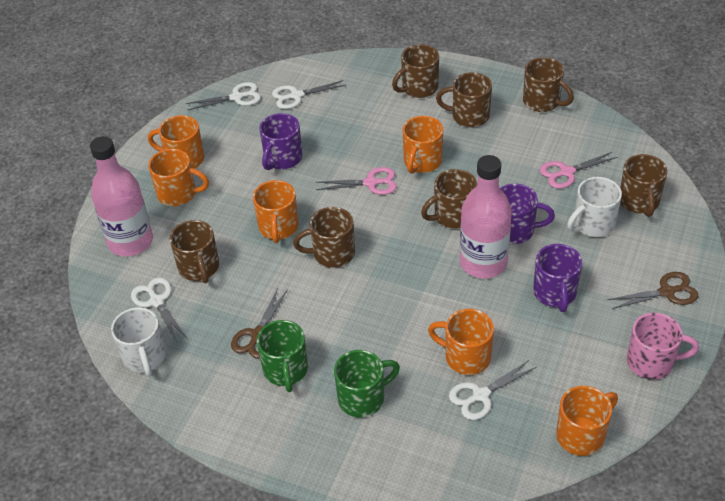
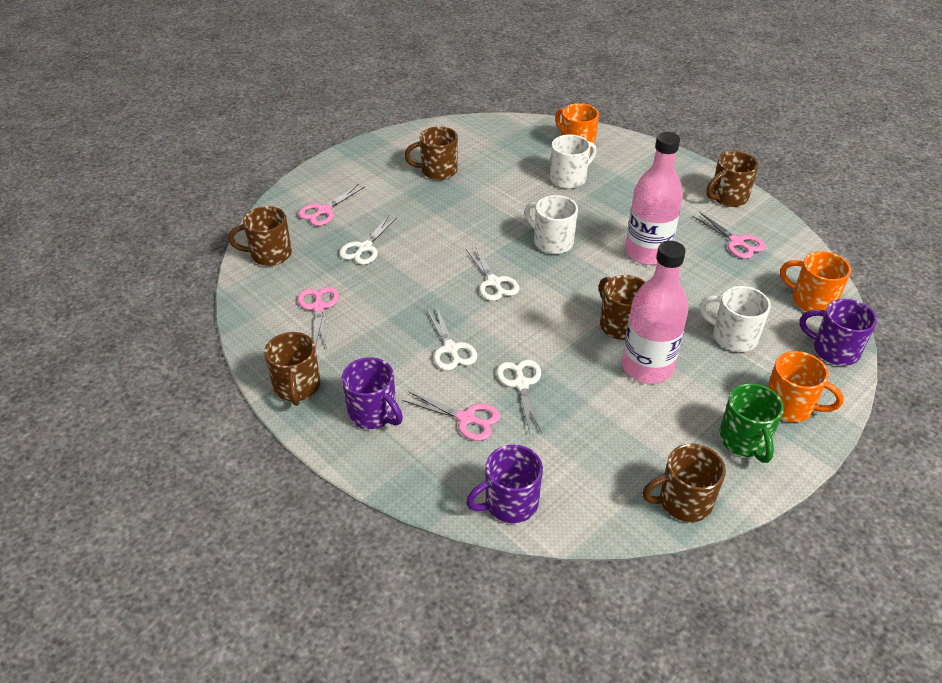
brown mug: 7 -> 6
brown scissors: 2 -> 0
green mug: 2 -> 1
orange mug: 6 -> 3
pink mug: 1 -> 0
pink scissors: 2 -> 4
white mug: 2 -> 3

